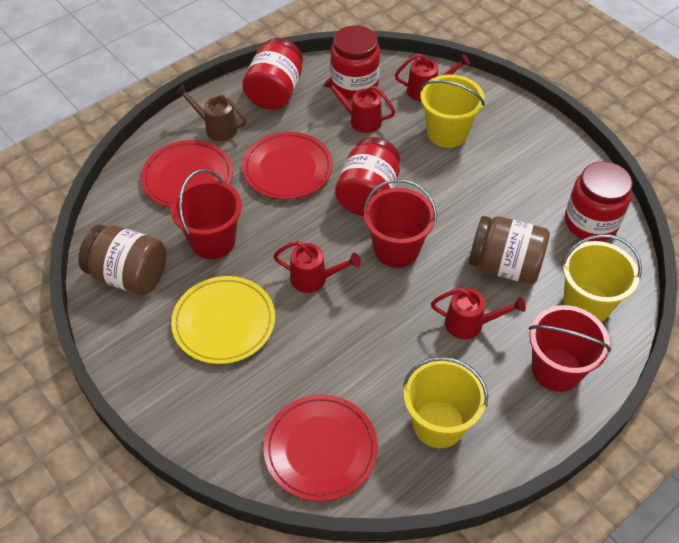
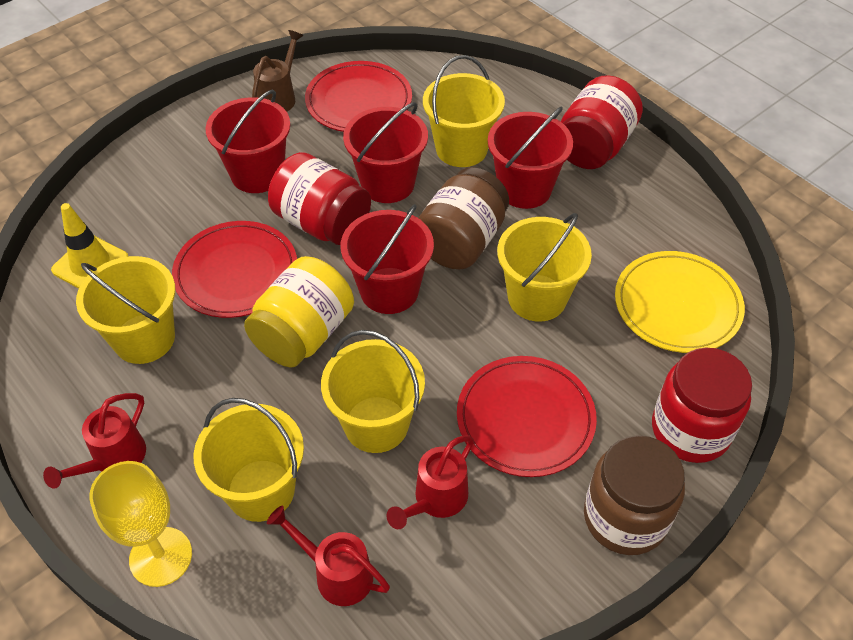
red bucket: 3 -> 4
red jar: 4 -> 3
red watering can: 4 -> 3
yellow bucket: 3 -> 5
yellow goblet: 0 -> 1
yellow jar: 0 -> 1
yellow traffic cone: 0 -> 1

